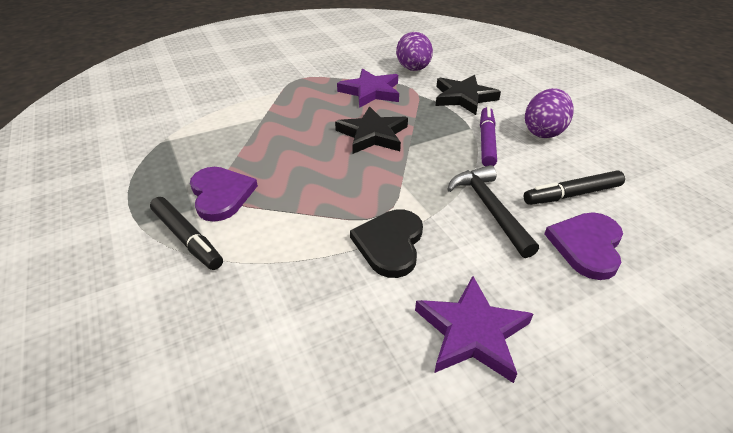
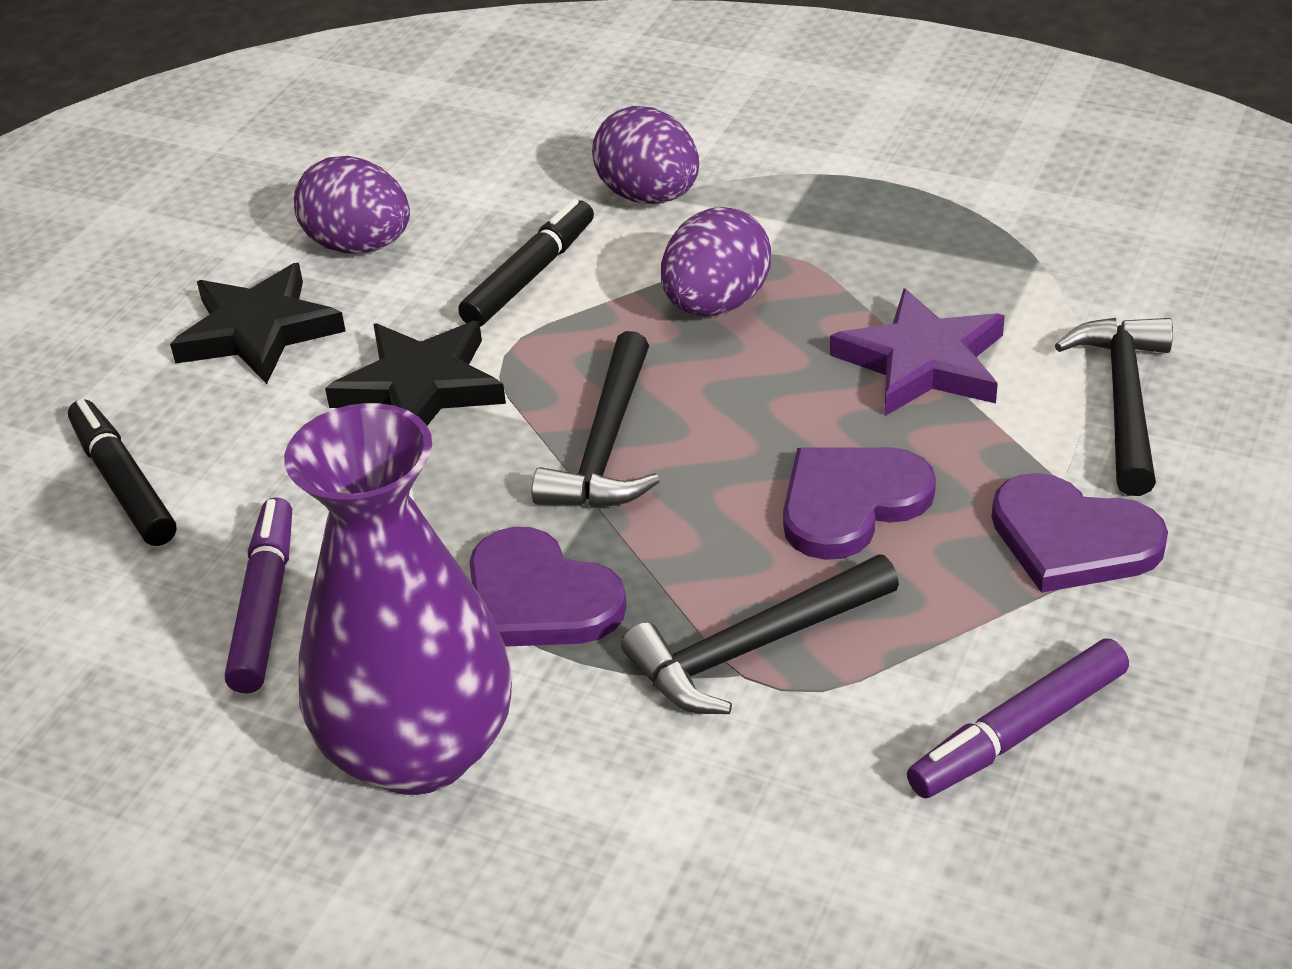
black hammer: 1 -> 3
black heart: 1 -> 0
purple egg: 2 -> 3
purple heart: 2 -> 3
purple marker: 1 -> 2
purple star: 2 -> 1
purple vase: 0 -> 1

